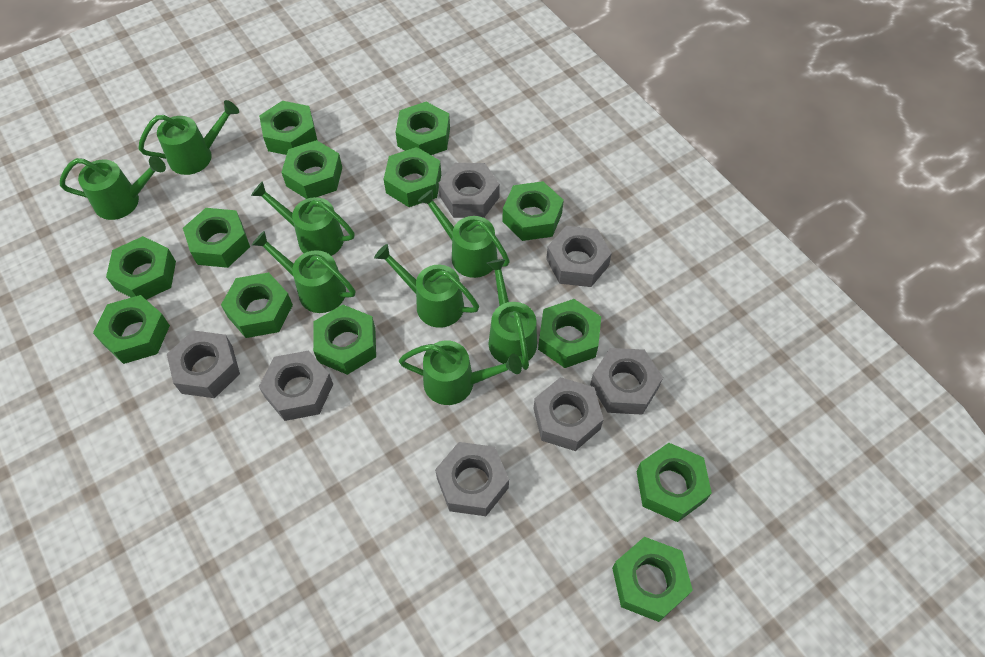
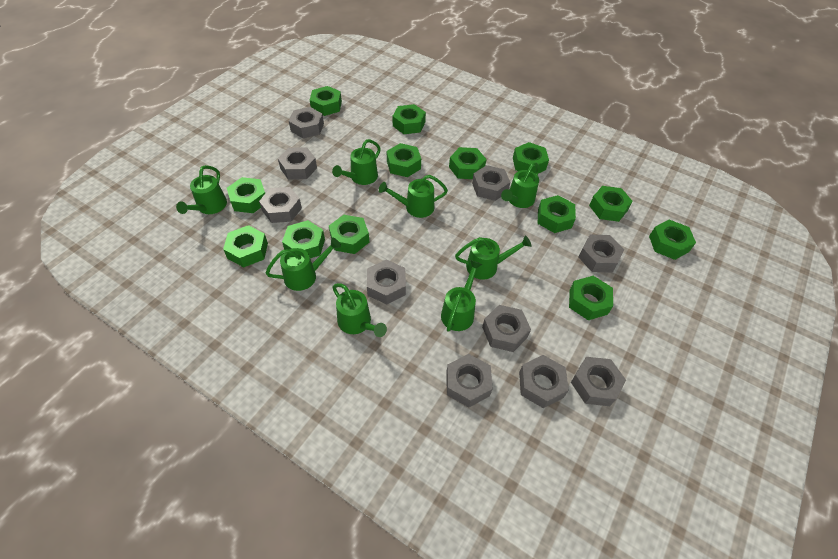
grey nut: 7 -> 10

